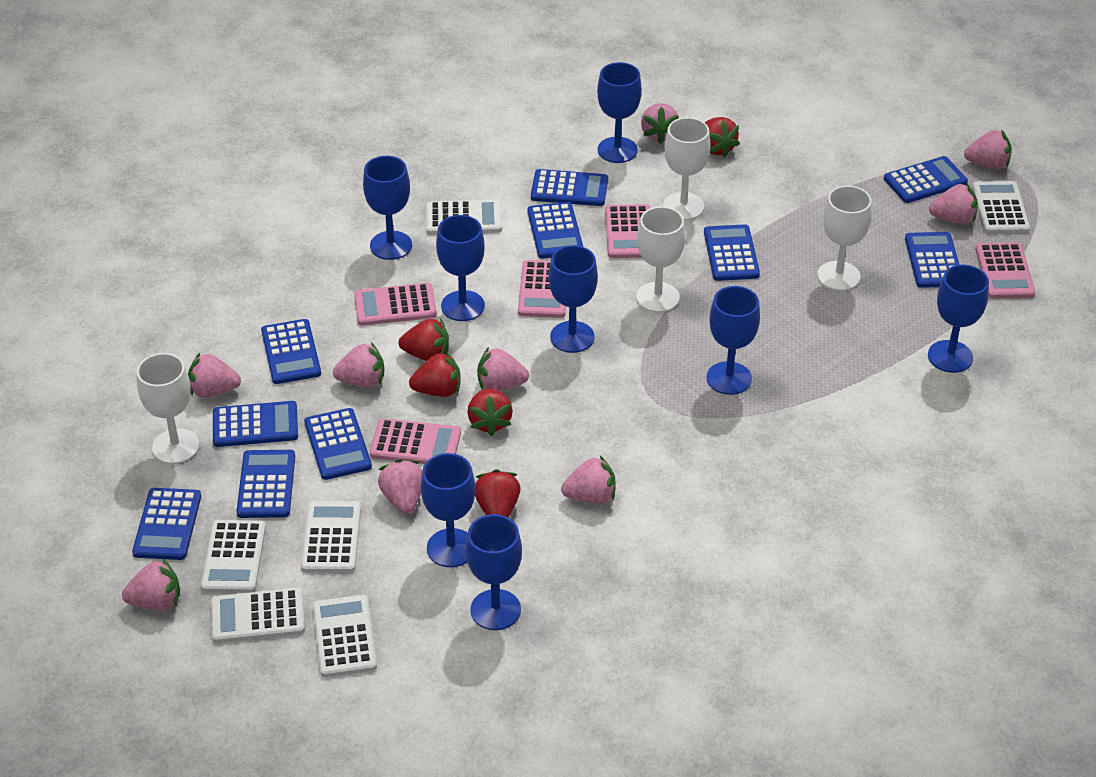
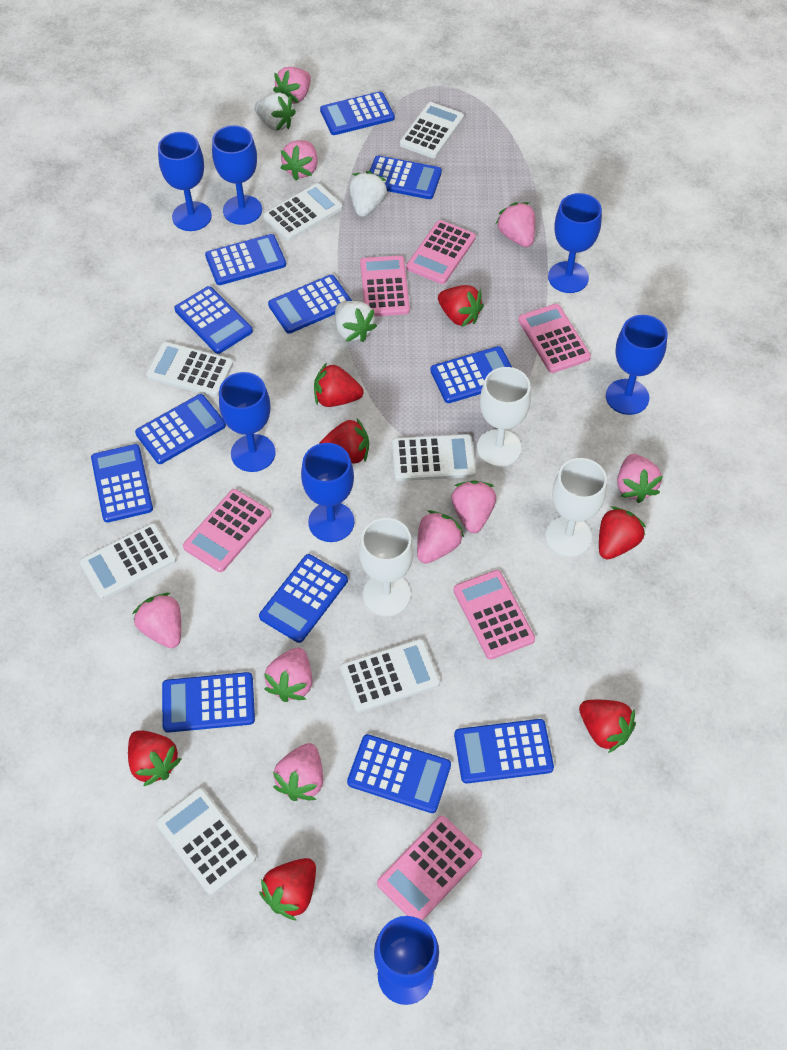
blue calculator: 10 -> 12
blue goblet: 8 -> 7
pink calculator: 5 -> 6
red strawberry: 5 -> 7
white calculator: 6 -> 7
white goblet: 4 -> 3
white strawberry: 0 -> 3

